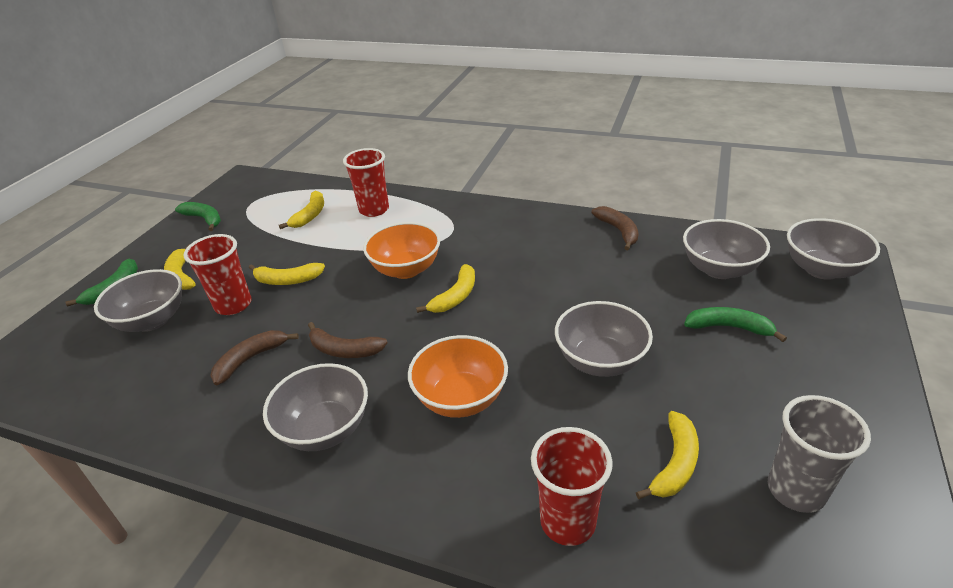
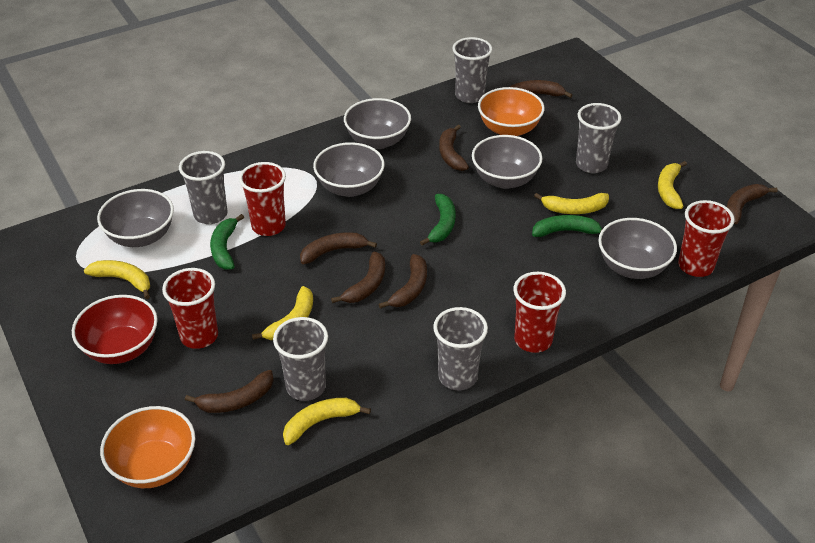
brown banana: 3 -> 7
grey cup: 1 -> 5
red bowl: 0 -> 1
red cup: 3 -> 4

